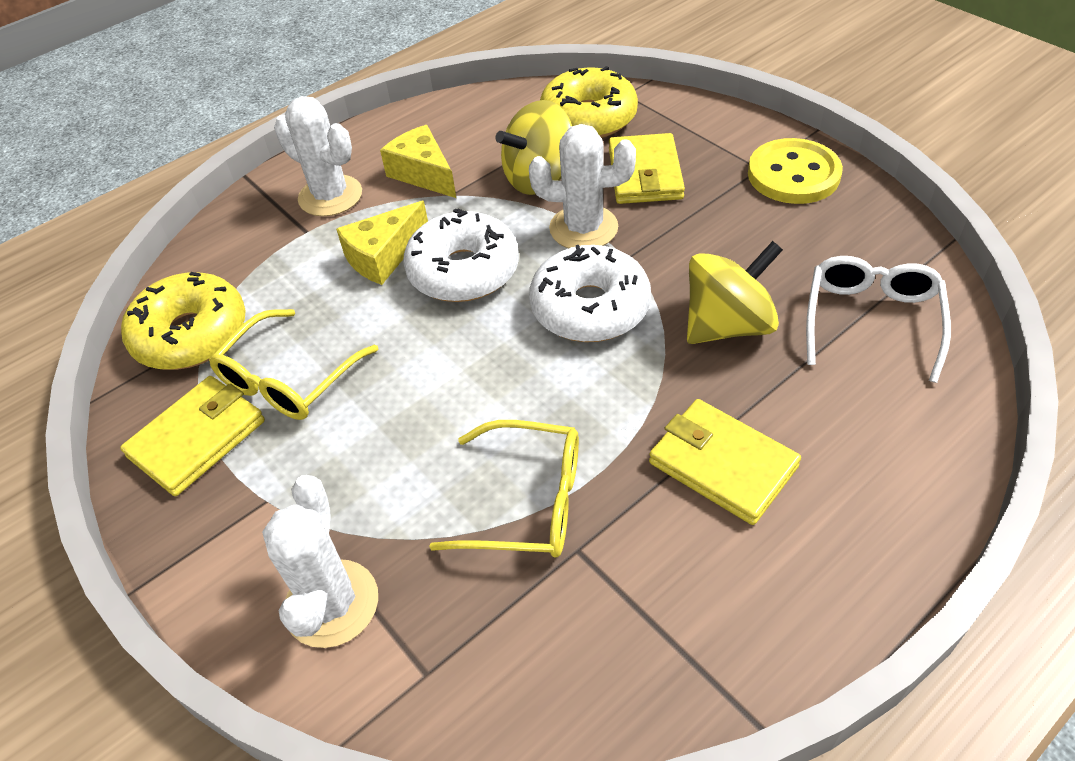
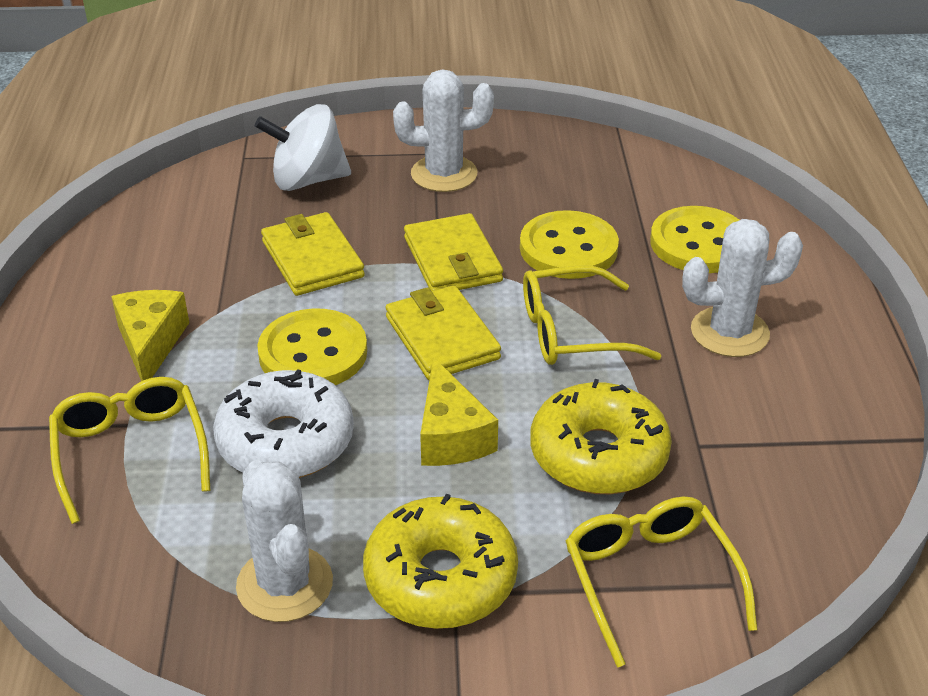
white donut: 2 -> 1
white glasses: 1 -> 0
white spinning top: 0 -> 1
yellow button: 1 -> 3
yellow glasses: 2 -> 3
yellow spinning top: 2 -> 0

